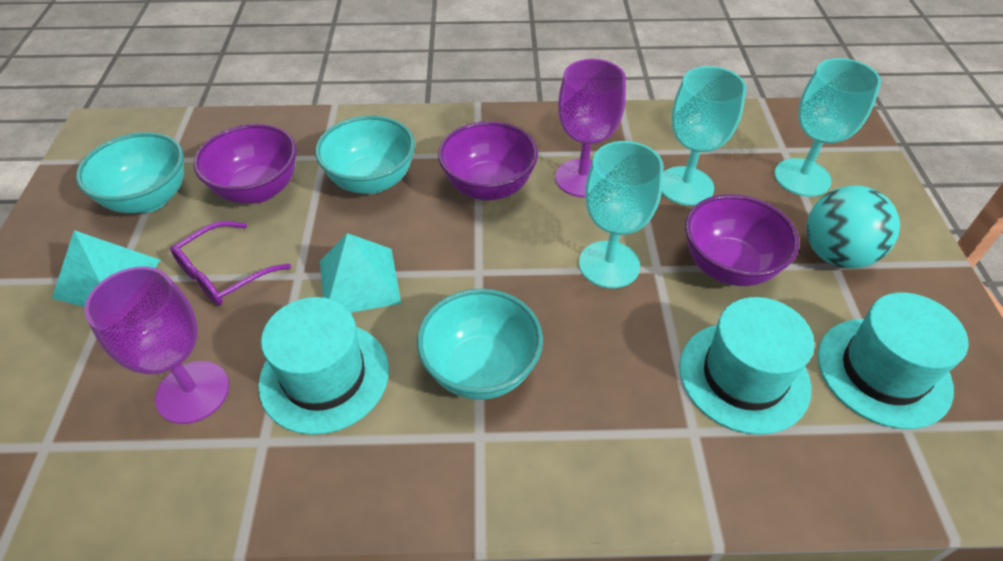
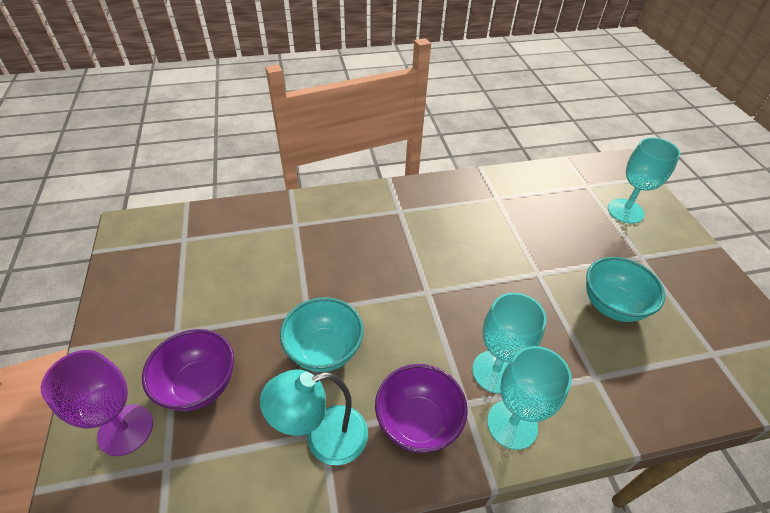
purple bowl: 3 -> 2
purple glasses: 1 -> 0
purple goblet: 2 -> 1
turquoise ball: 1 -> 0
turquoise bowl: 3 -> 2
turquoise hat: 3 -> 0
turquoise lamp: 0 -> 1
turquoise pyramid: 2 -> 0

